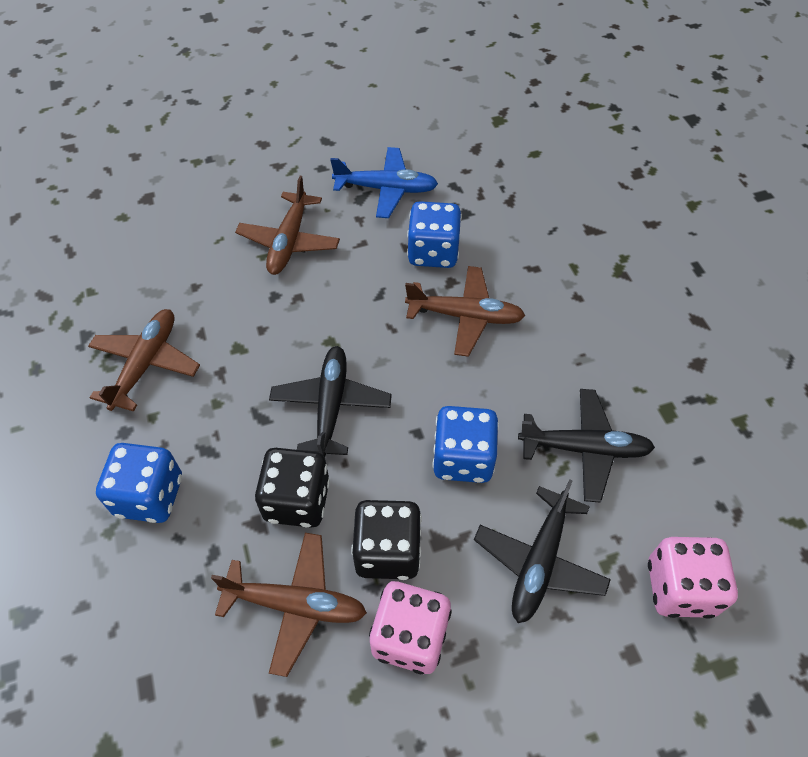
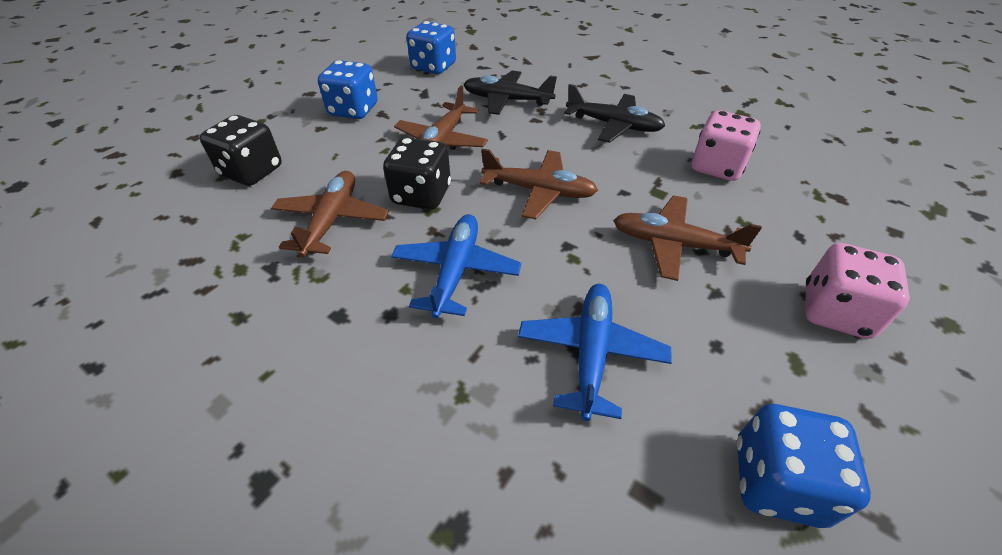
black plane: 3 -> 2
blue plane: 1 -> 2

